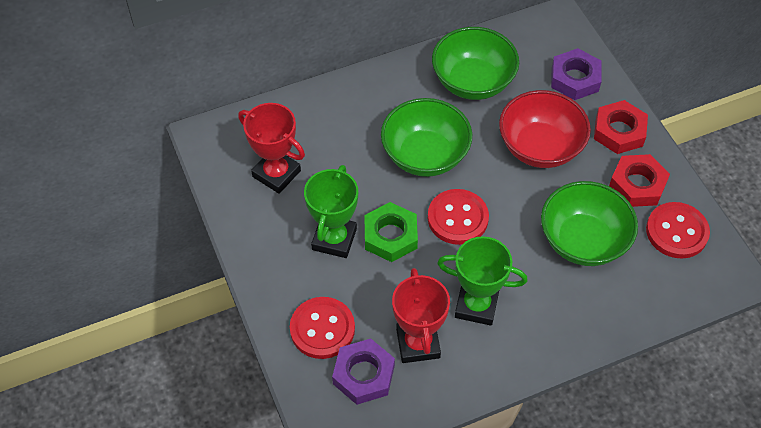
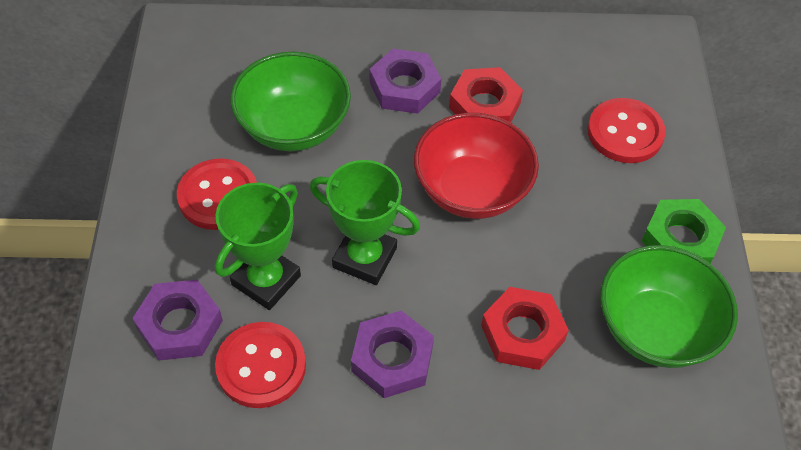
green bowl: 3 -> 2
purple nut: 2 -> 3
red trophy: 2 -> 0

